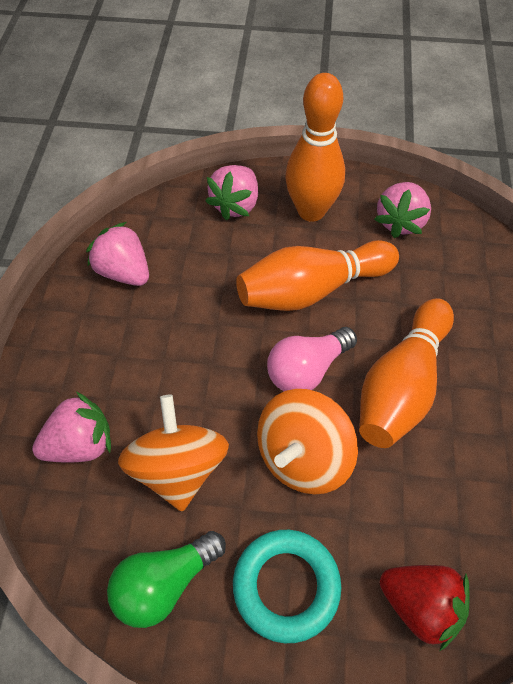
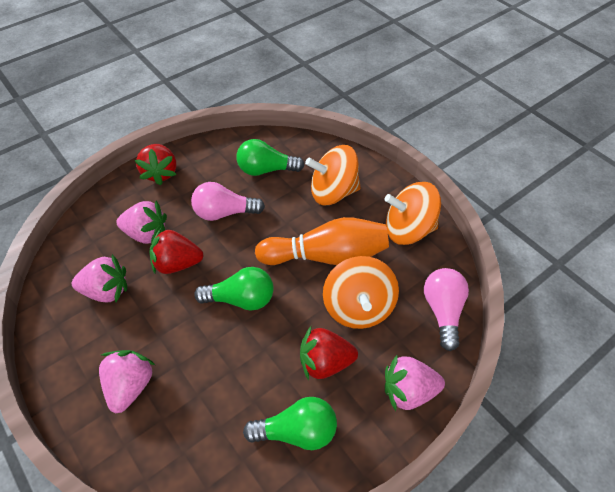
green light bulb: 1 -> 3
orange bowling pin: 3 -> 1
orange spinning top: 2 -> 3
pink light bulb: 1 -> 2
red strawberry: 1 -> 3
turquoise ring: 1 -> 0

